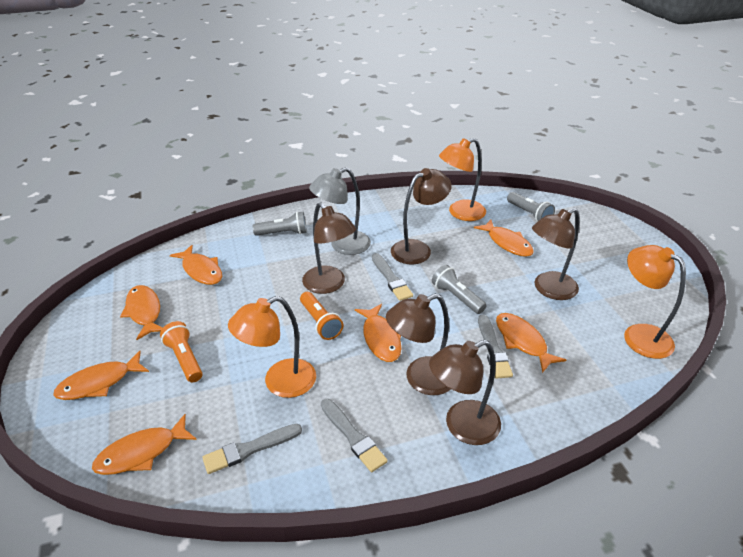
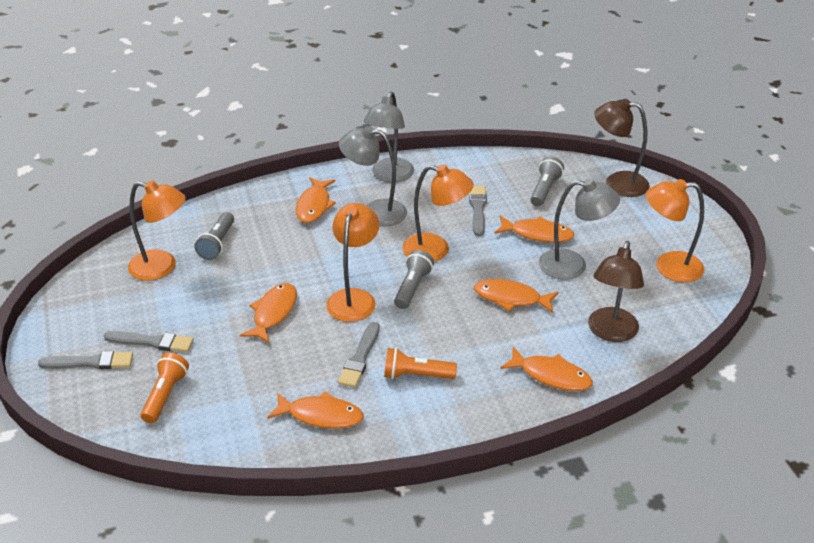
brown lamp: 5 -> 2
grey lamp: 1 -> 3
orange fish: 7 -> 6
orange lamp: 3 -> 4

